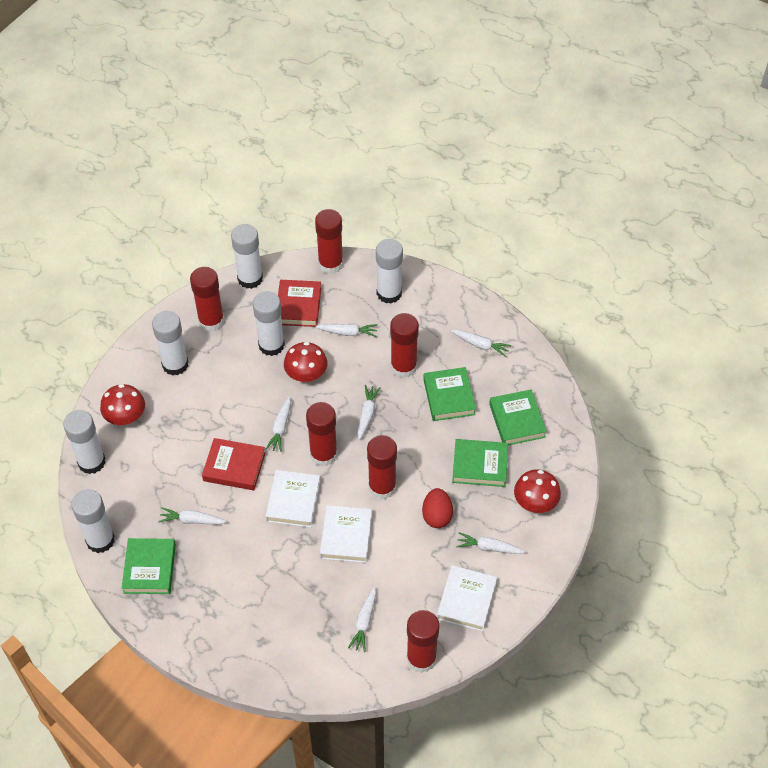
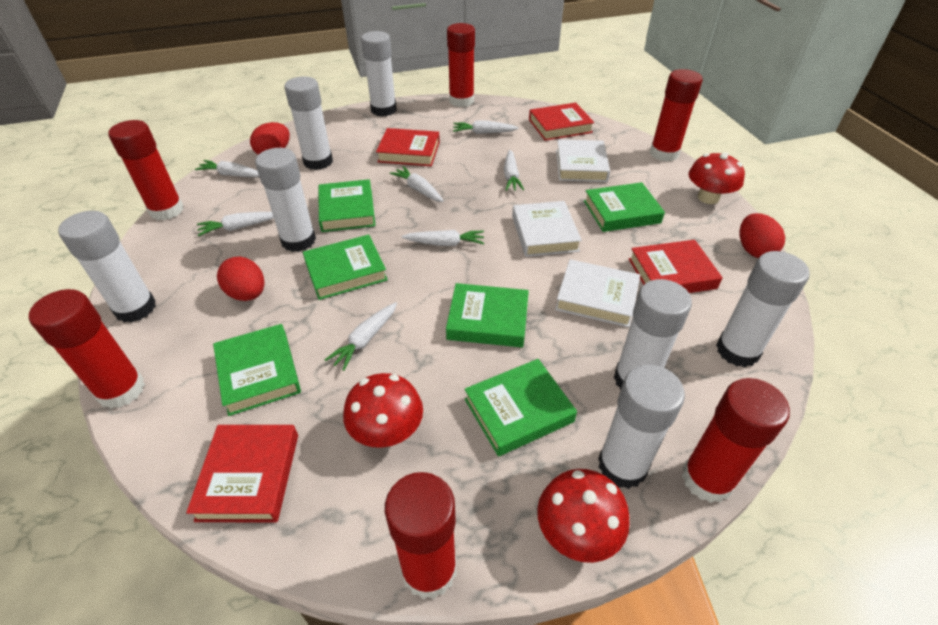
green book: 4 -> 6
red book: 2 -> 4
red egg: 1 -> 3
white glue stick: 6 -> 7

